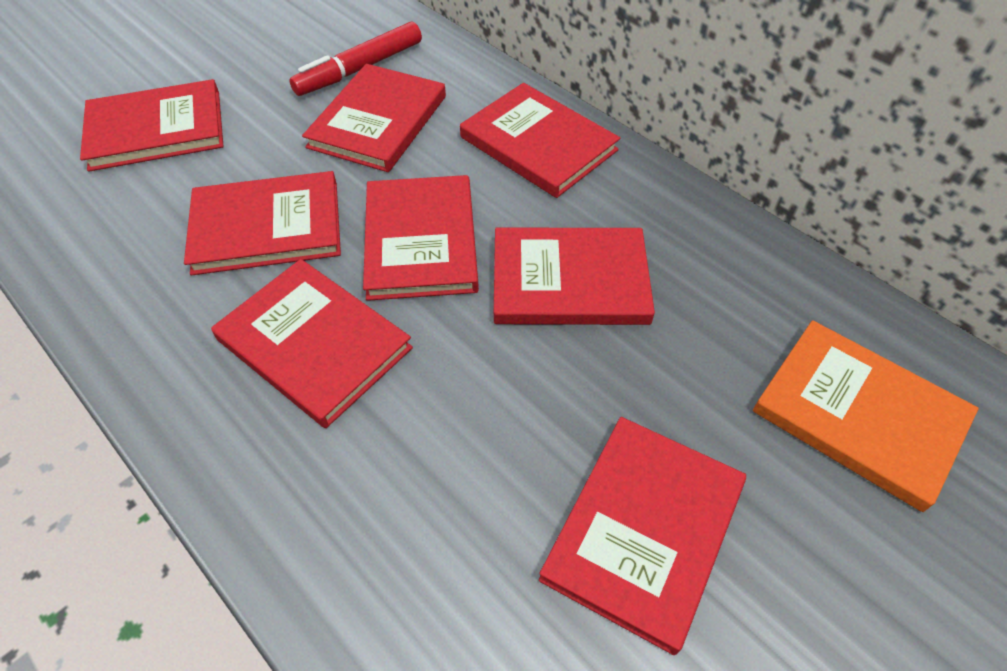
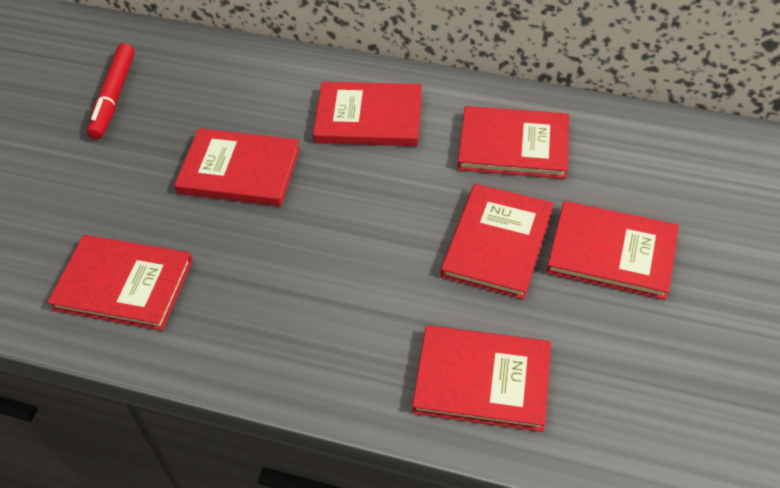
orange book: 1 -> 0
red book: 8 -> 7

